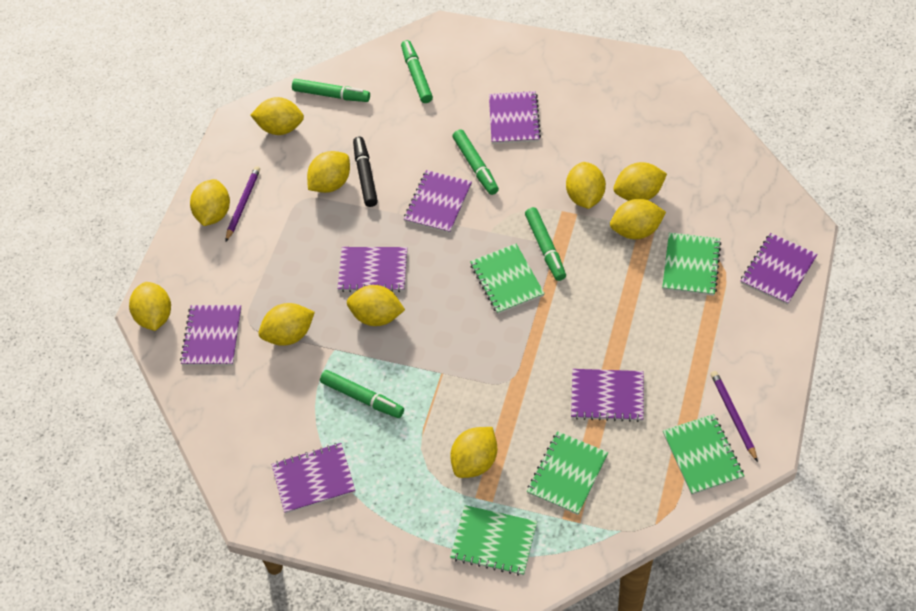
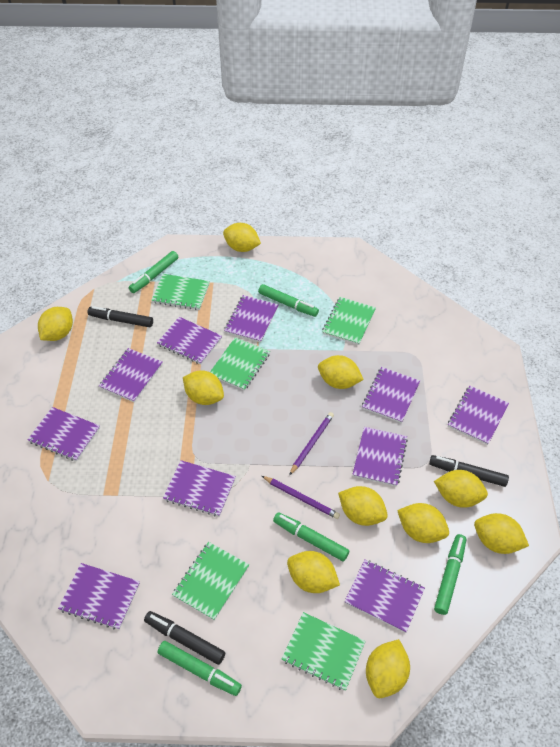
black marker: 1 -> 3
purple notebook: 7 -> 10

